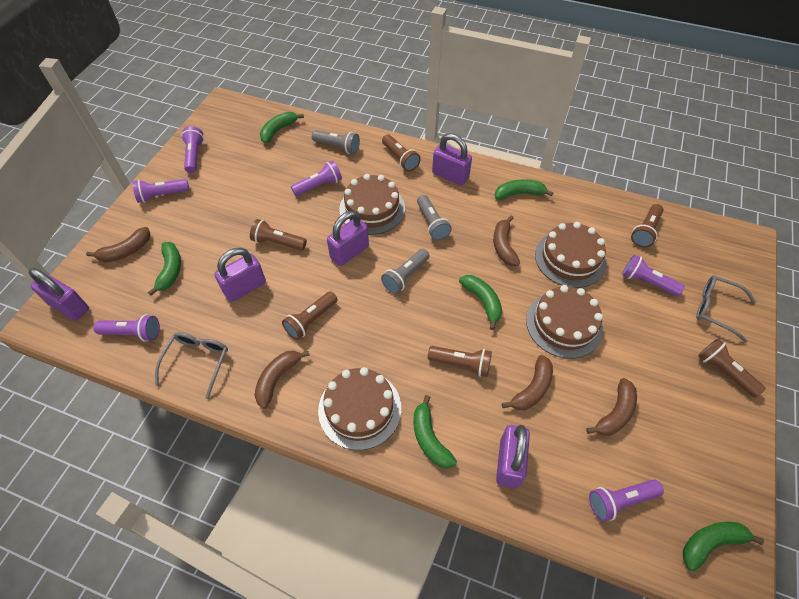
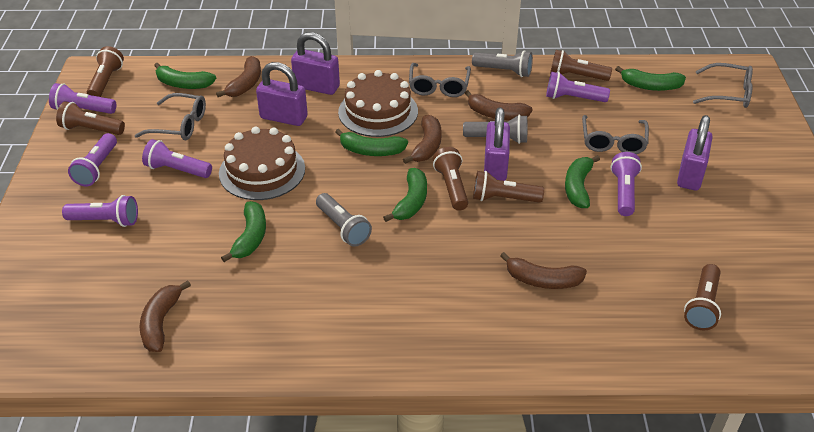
brown cake: 4 -> 2
grey glasses: 2 -> 4
purple padlock: 5 -> 4

